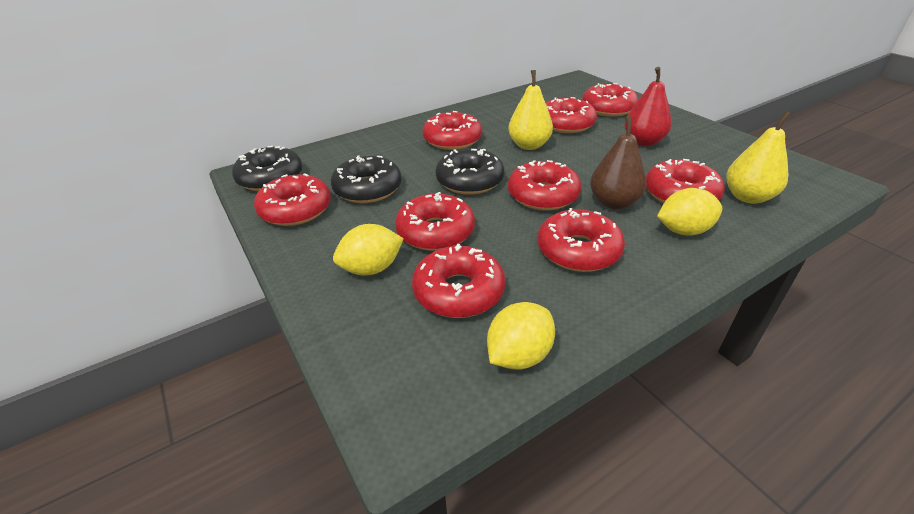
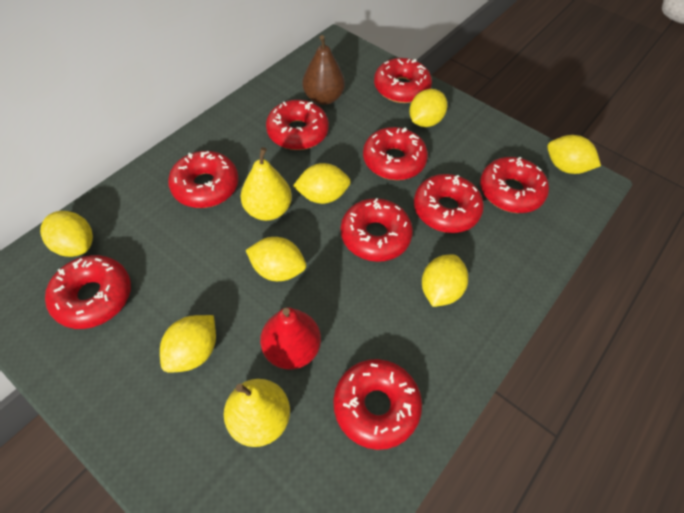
black donut: 3 -> 0
yellow lemon: 3 -> 7

